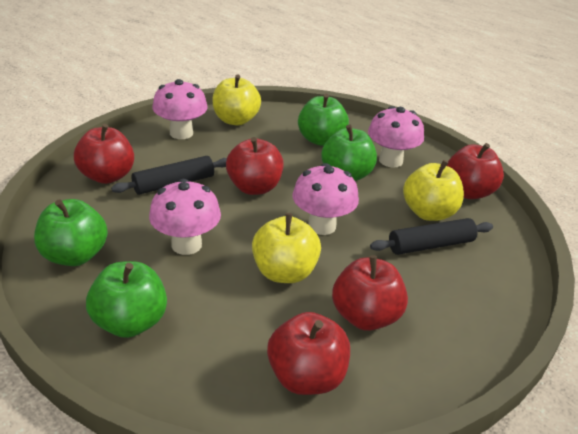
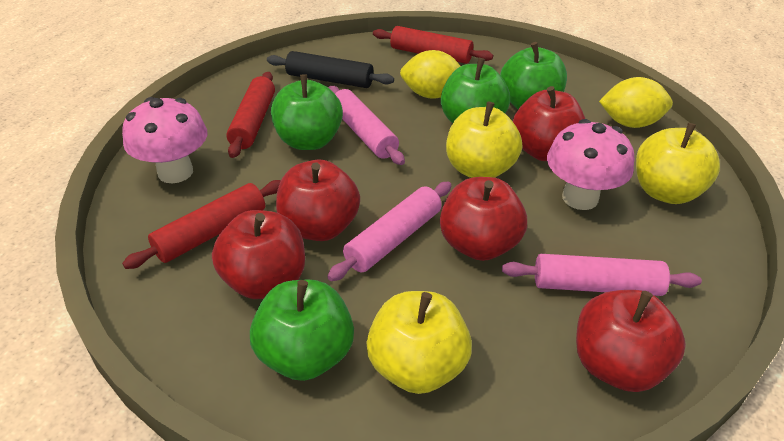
black rolling pin: 2 -> 1
pink mushroom: 4 -> 2
pink rolling pin: 0 -> 3
red rolling pin: 0 -> 3
yellow lemon: 0 -> 2

